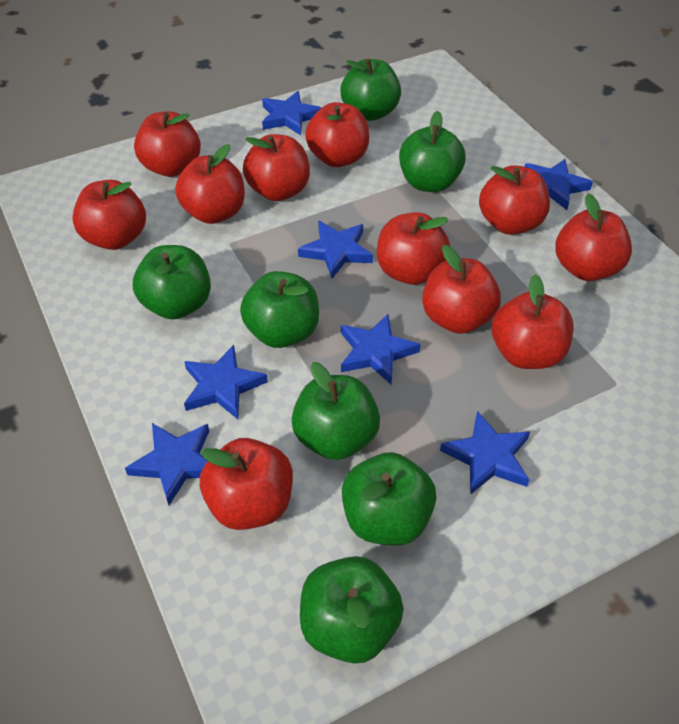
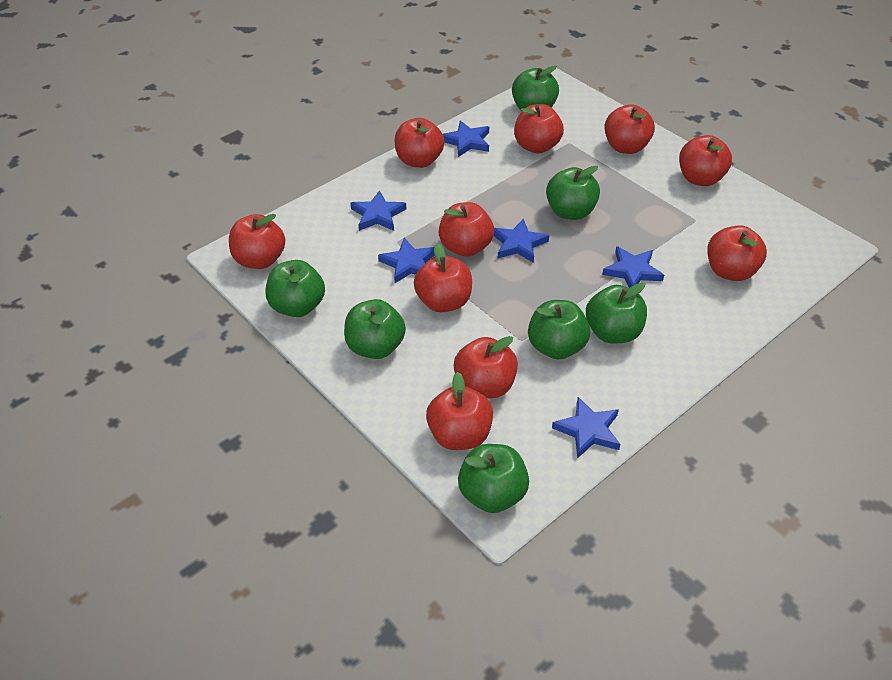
blue star: 7 -> 6
red apple: 11 -> 10

